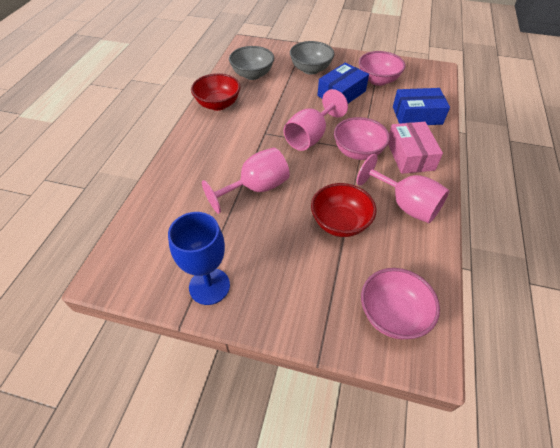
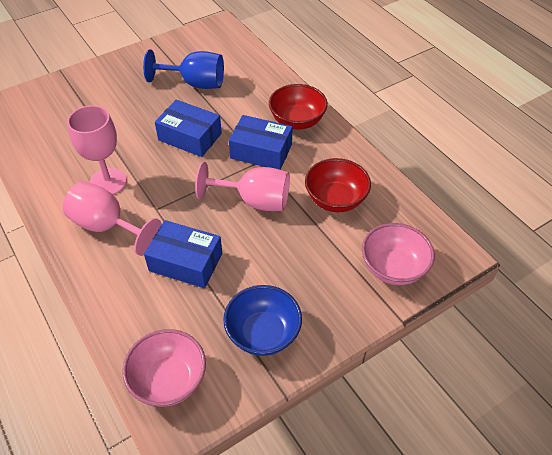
blue bowl: 0 -> 1
blue box: 2 -> 3
grey bowl: 2 -> 0
pink bowl: 3 -> 2
pink box: 1 -> 0

